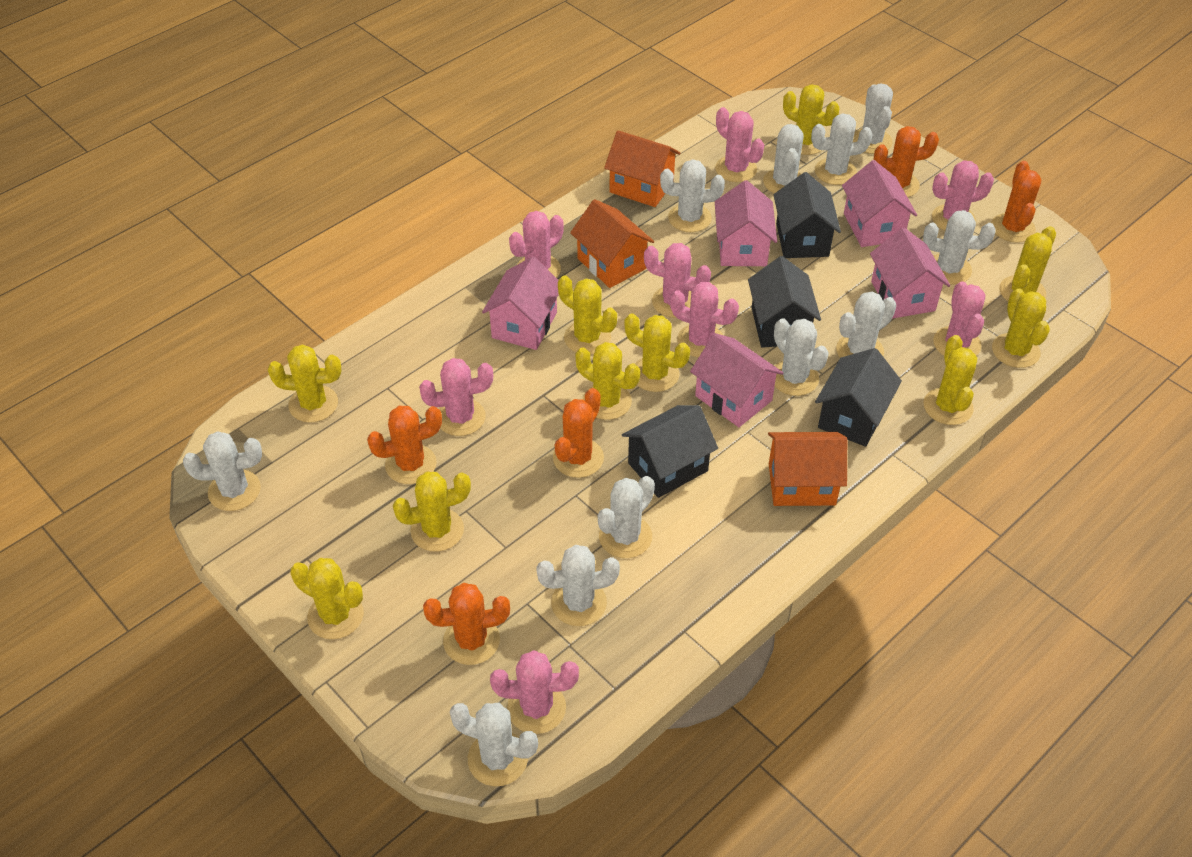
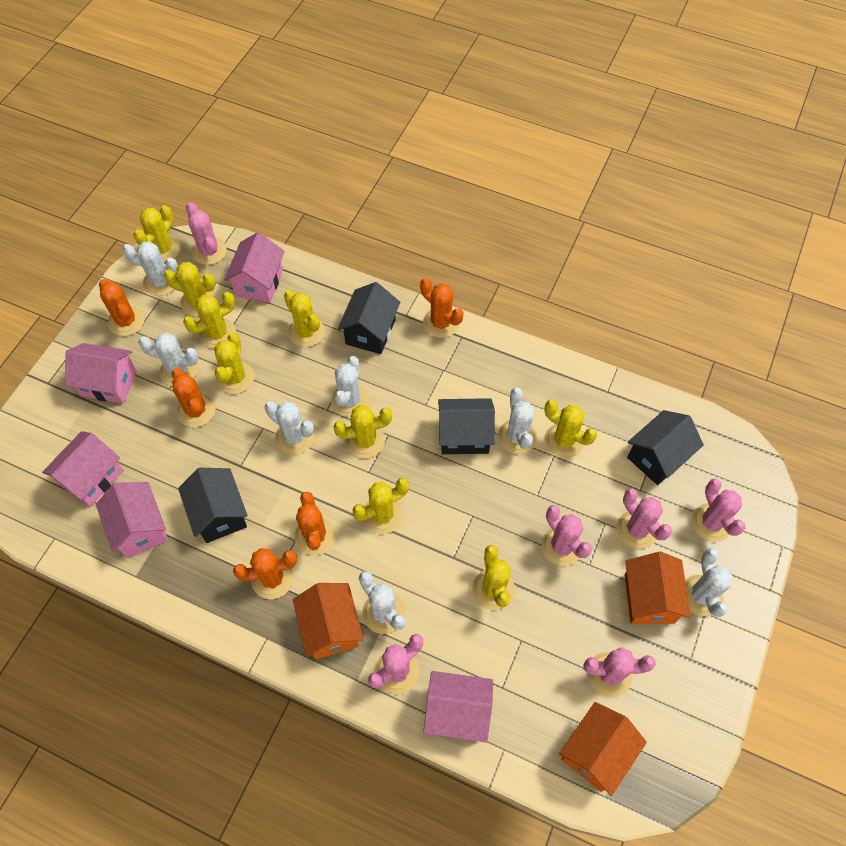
pink cactus: 8 -> 6
white cactus: 11 -> 7
yellow cactus: 10 -> 9

